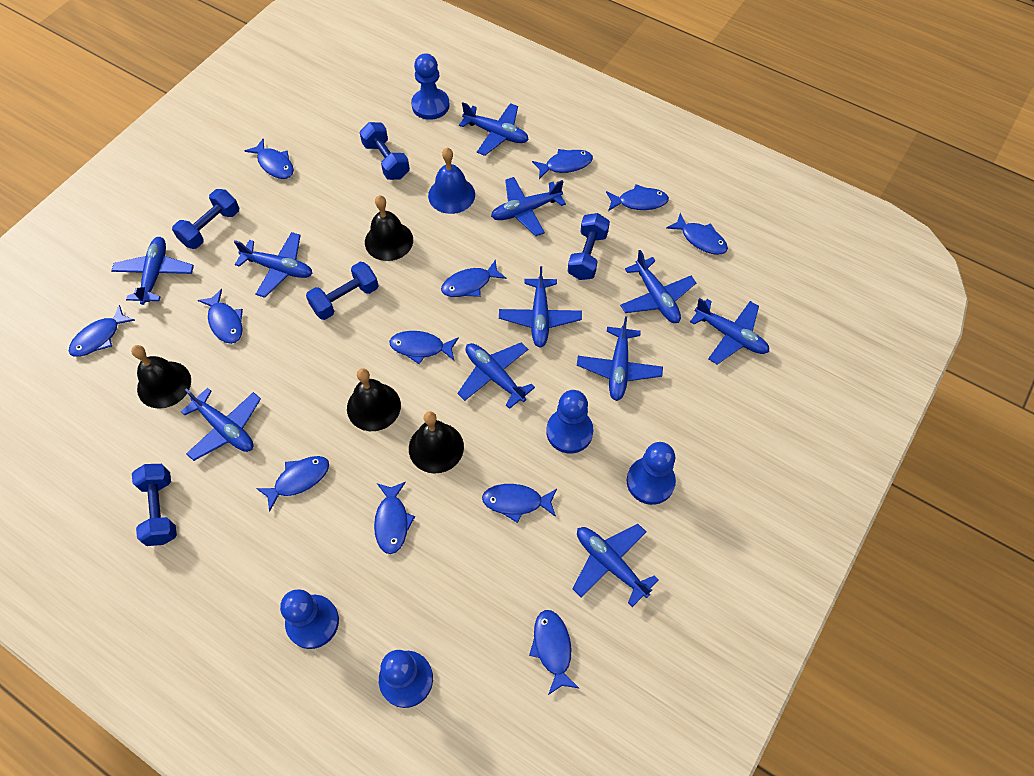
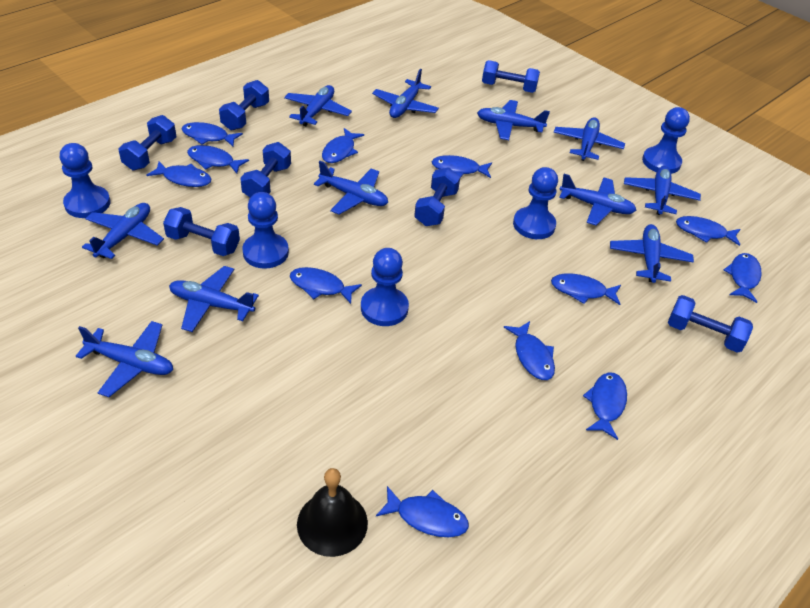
black bell: 4 -> 1
blue bell: 1 -> 0
blue dumbbell: 5 -> 7

